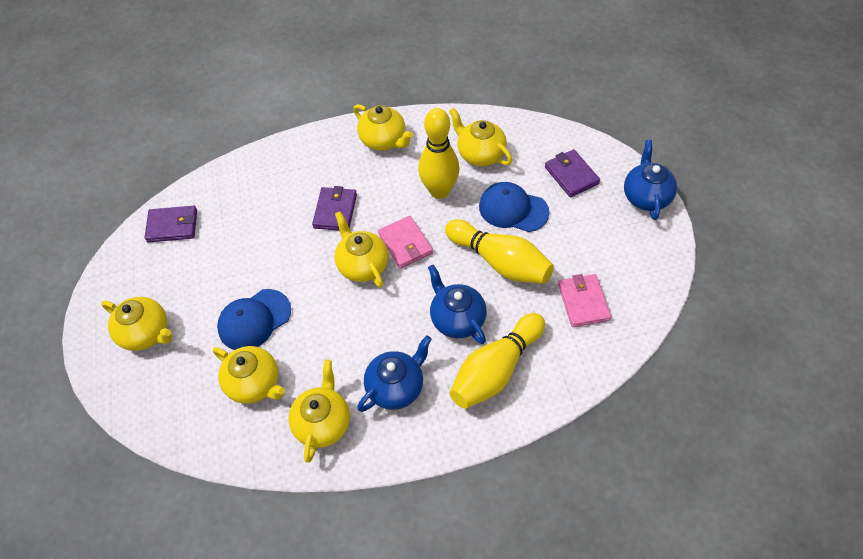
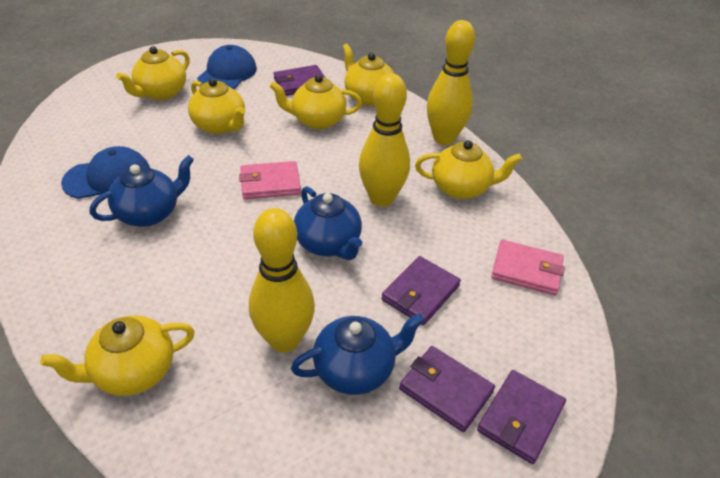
purple wallet: 3 -> 4

